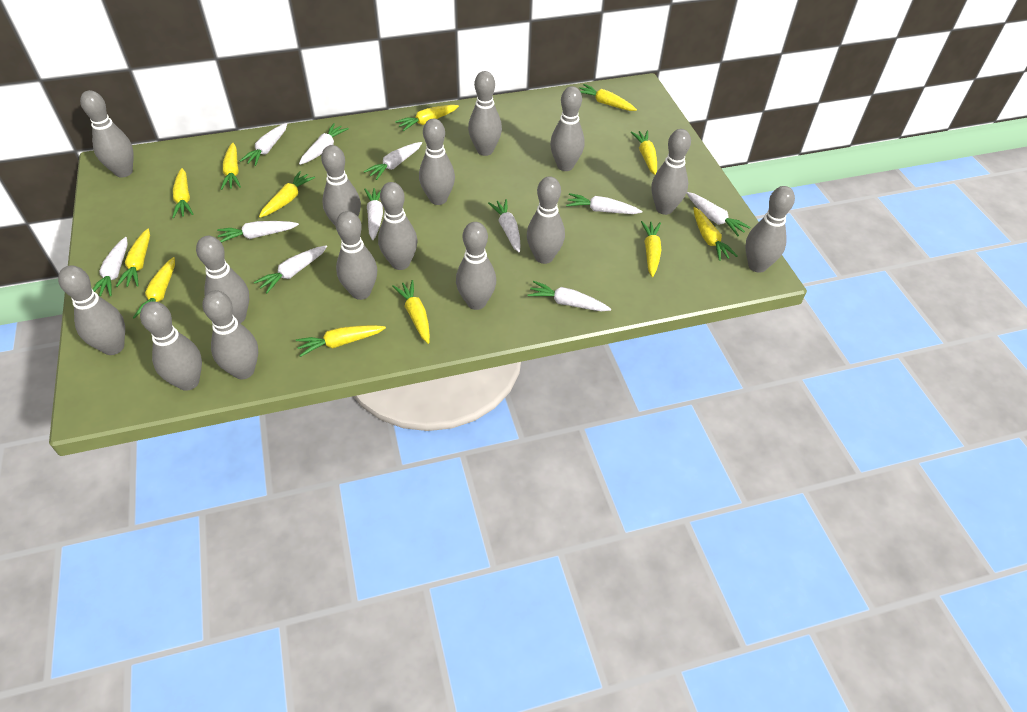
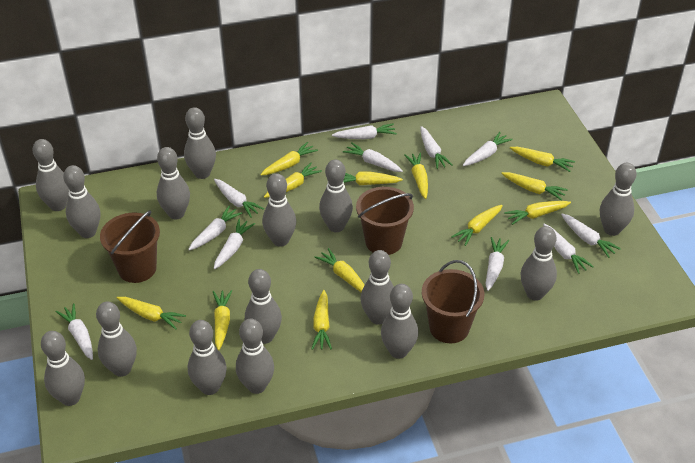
brown bucket: 0 -> 3

